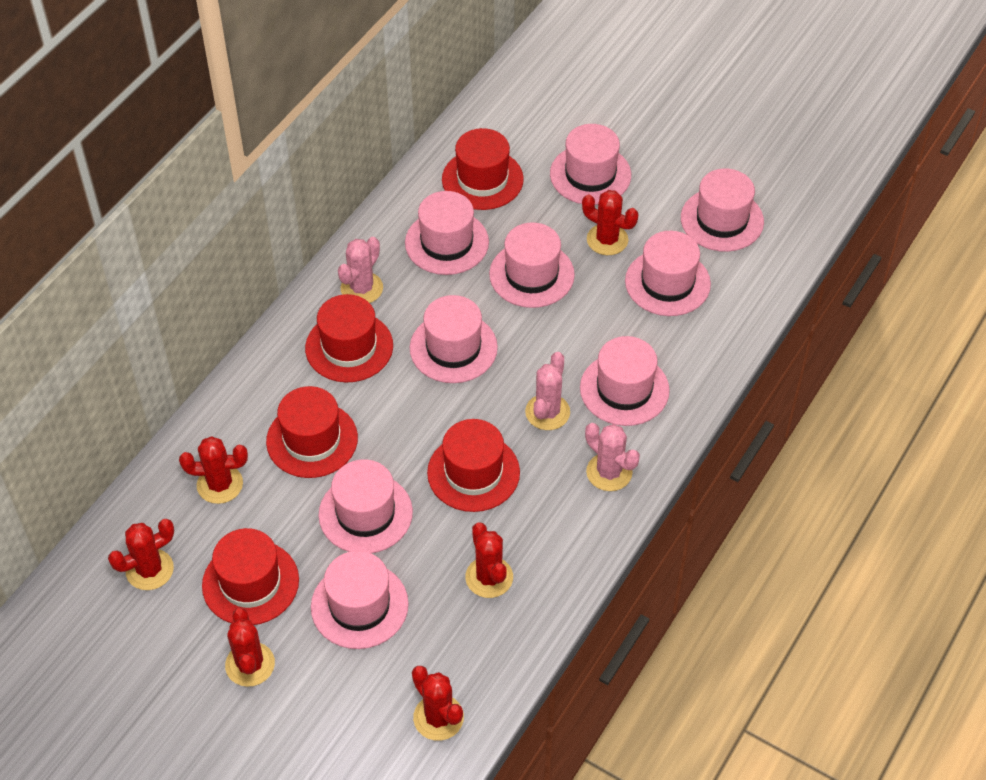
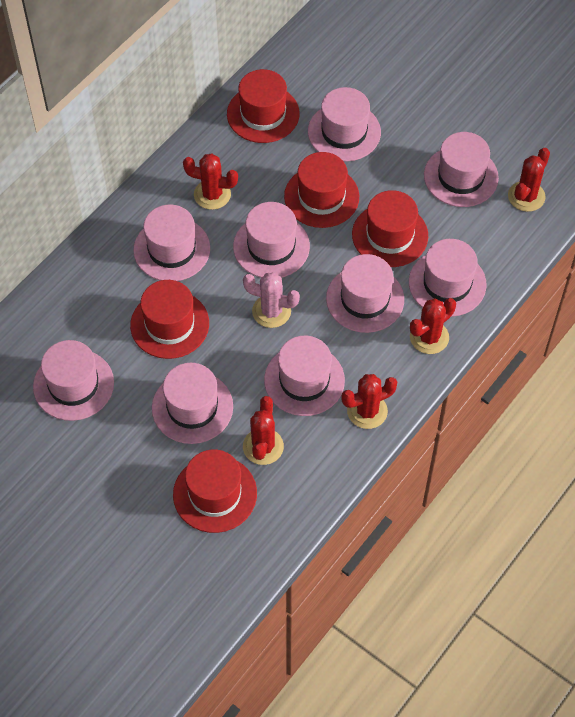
pink cactus: 3 -> 1
red cactus: 6 -> 5

